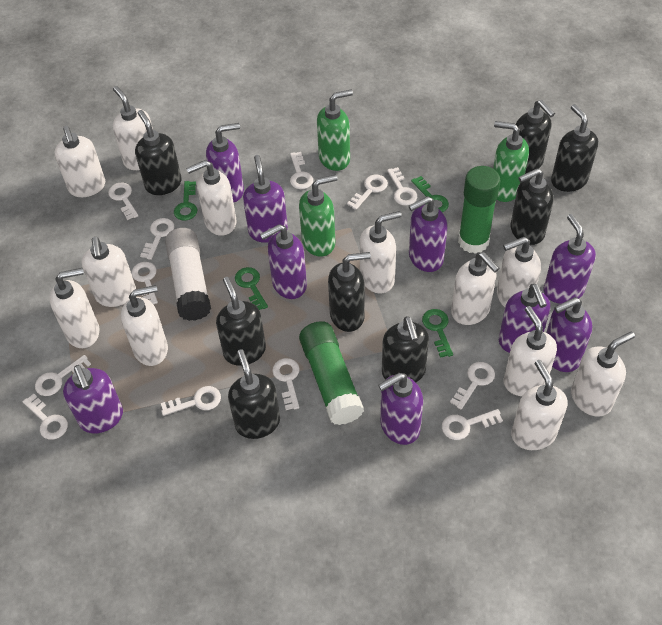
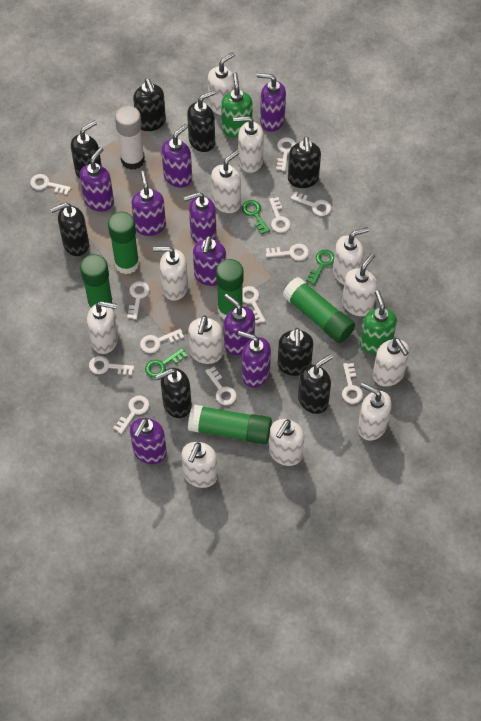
green glue stick: 2 -> 5
green key: 4 -> 3
green soap dispenser: 3 -> 2

